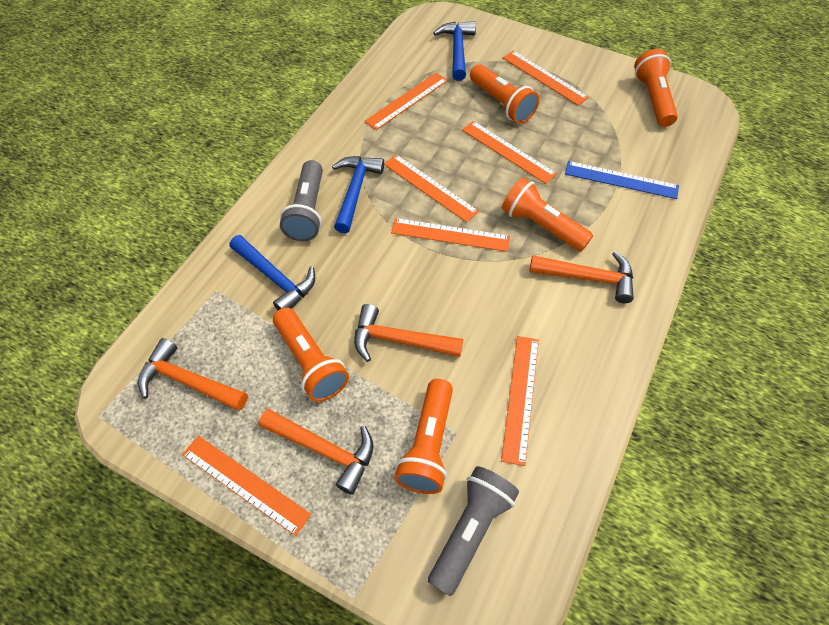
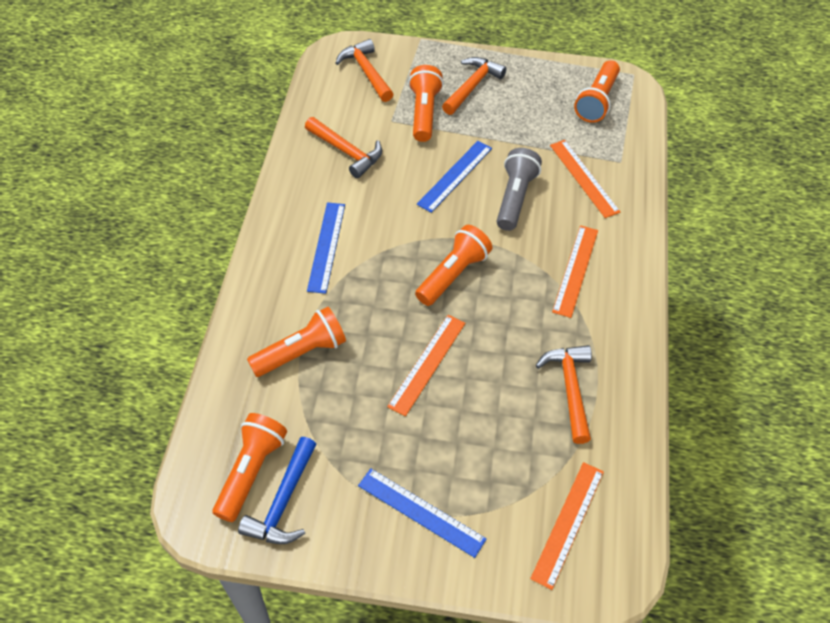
blue hammer: 3 -> 1
blue ruler: 1 -> 3
grey flashlight: 2 -> 1
orange ruler: 7 -> 4

